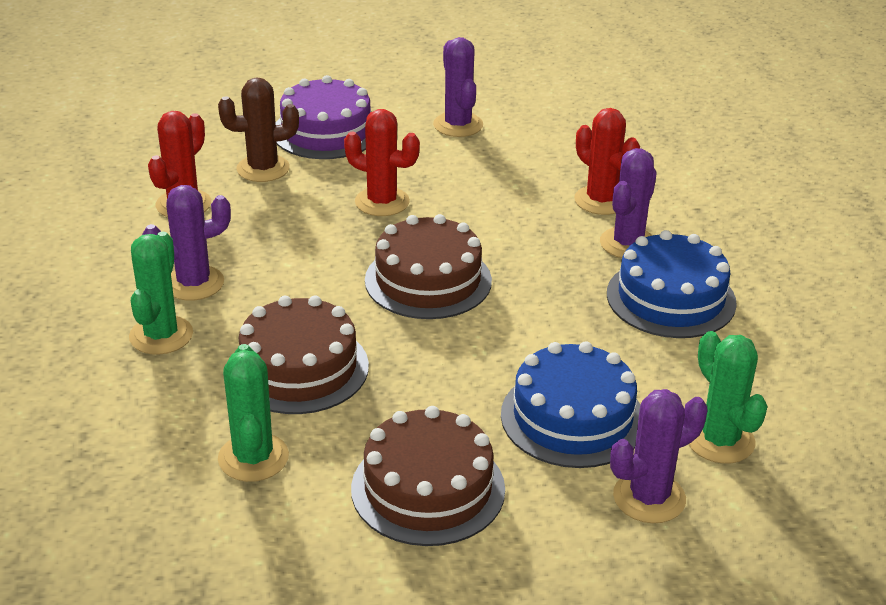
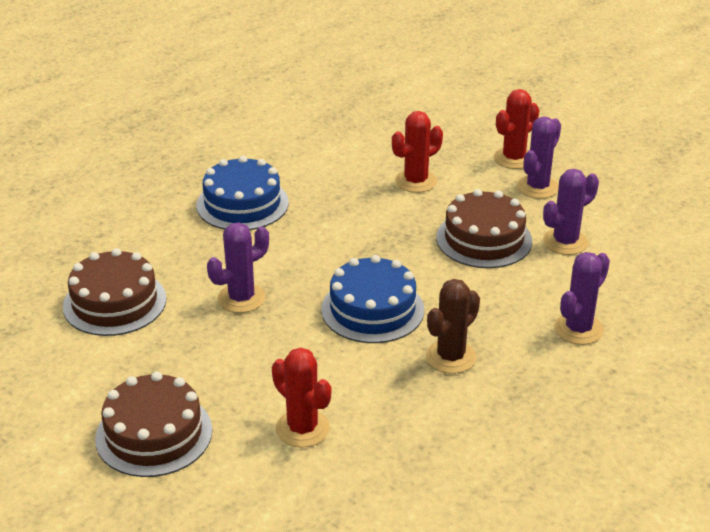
green cactus: 3 -> 0
purple cake: 1 -> 0

